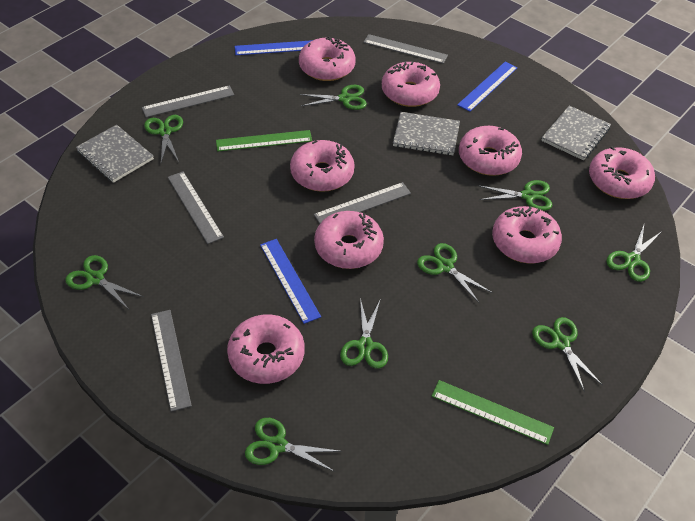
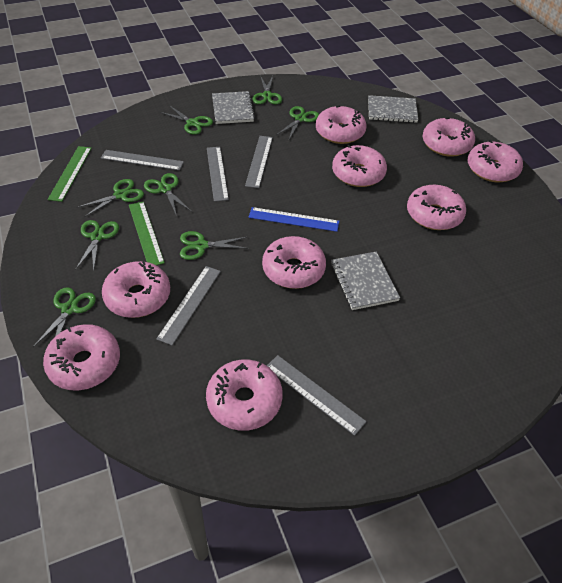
blue ruler: 3 -> 1
green scissors: 9 -> 8
pink donut: 8 -> 9

